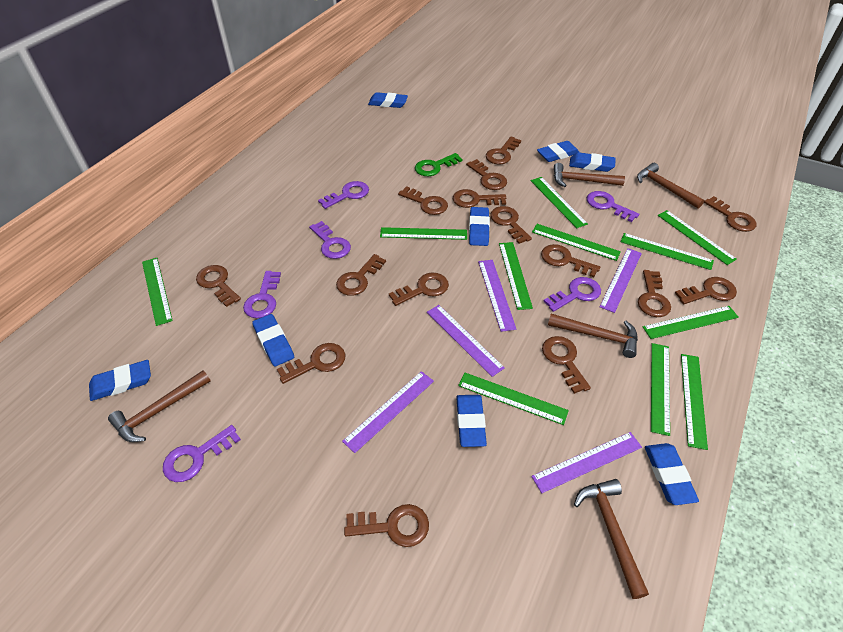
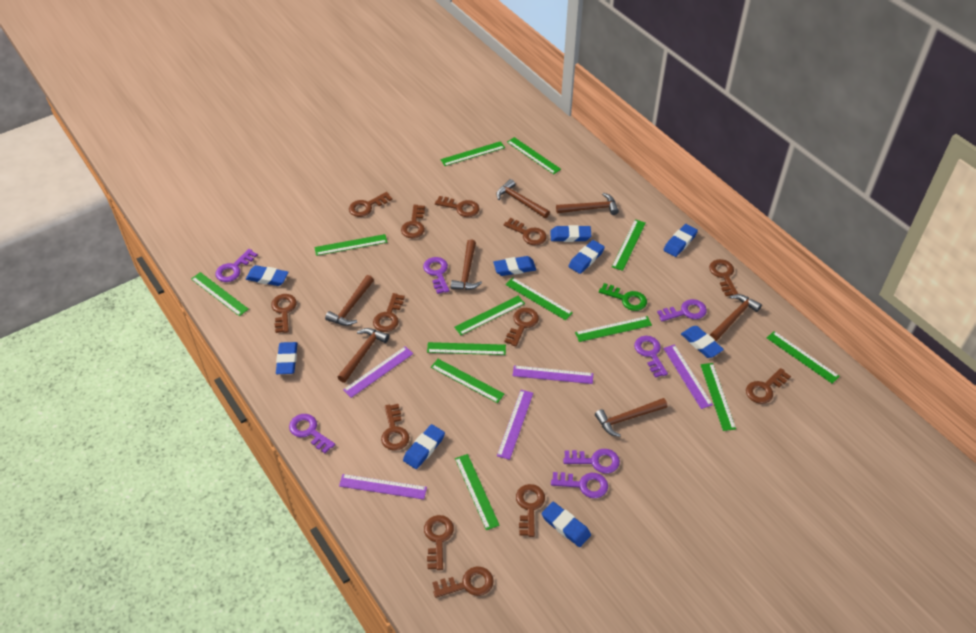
blue eraser: 8 -> 9
brown hammer: 5 -> 7
brown key: 15 -> 13
green ruler: 11 -> 13
purple key: 6 -> 7

